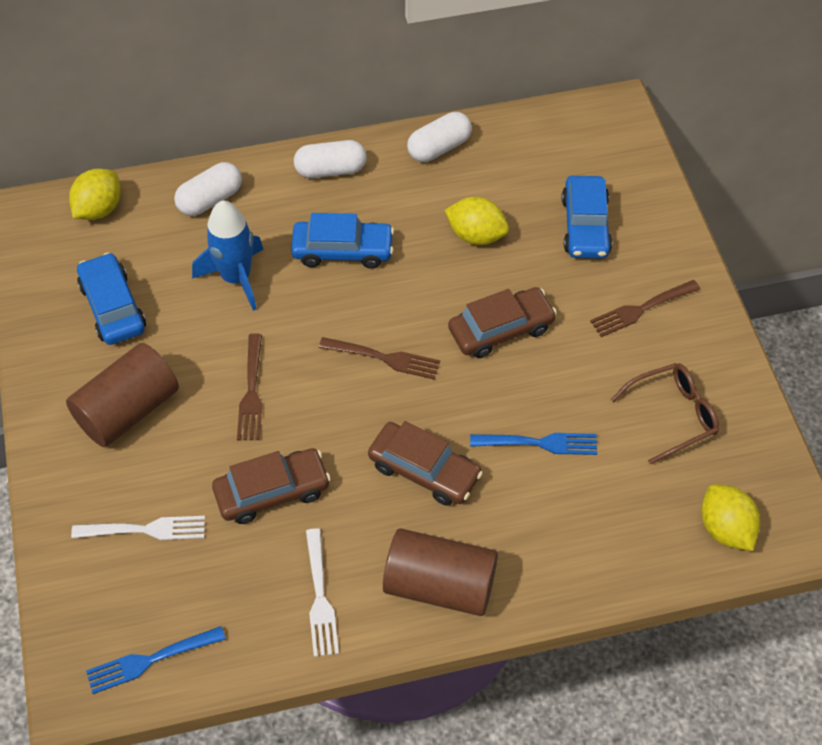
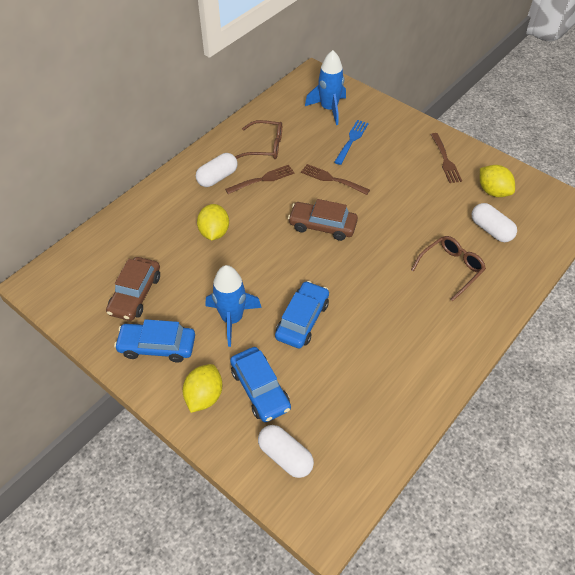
blue fork: 2 -> 1
blue rocket: 1 -> 2
brown car: 3 -> 2
brown cylinder: 2 -> 0
brown glasses: 1 -> 2
white fork: 2 -> 0

